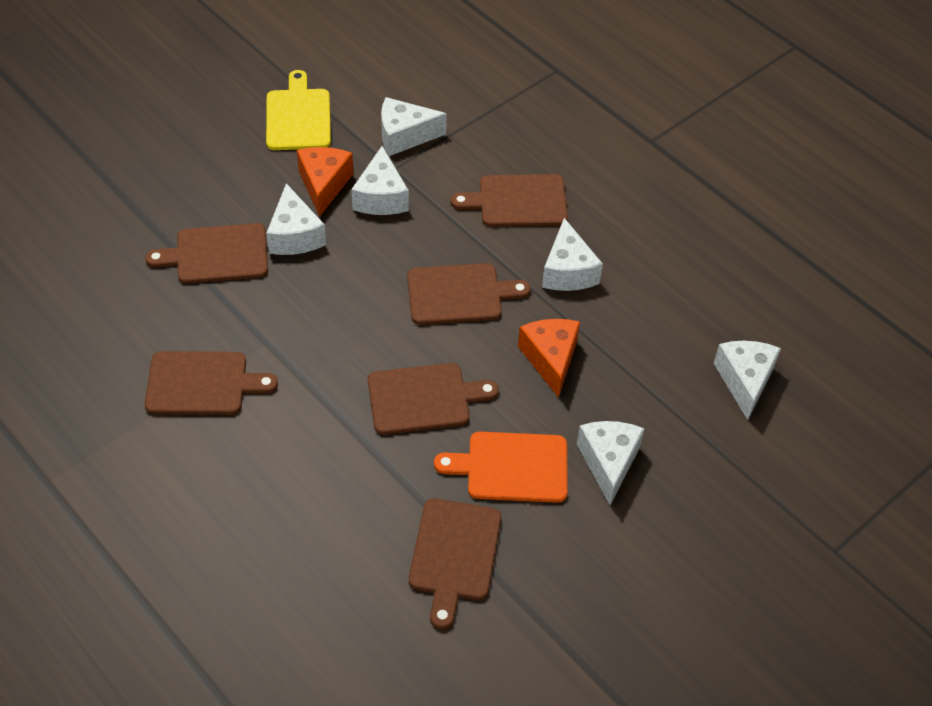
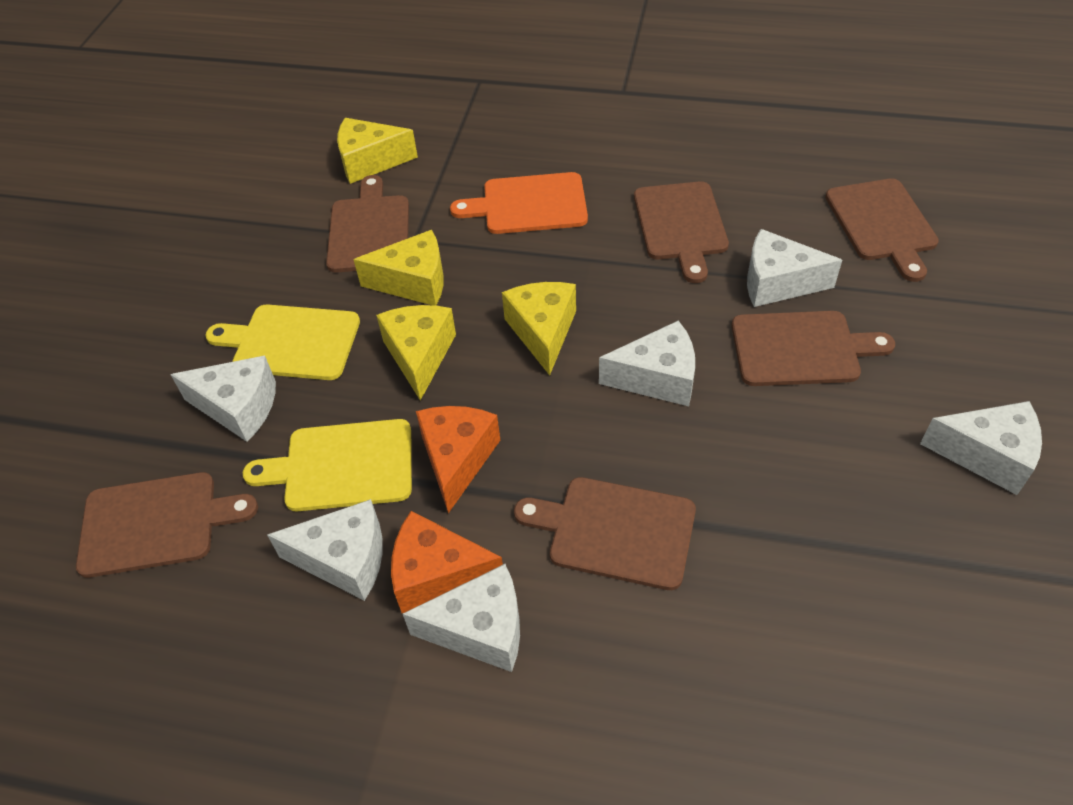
yellow cheese: 0 -> 4
yellow cutting board: 1 -> 2

